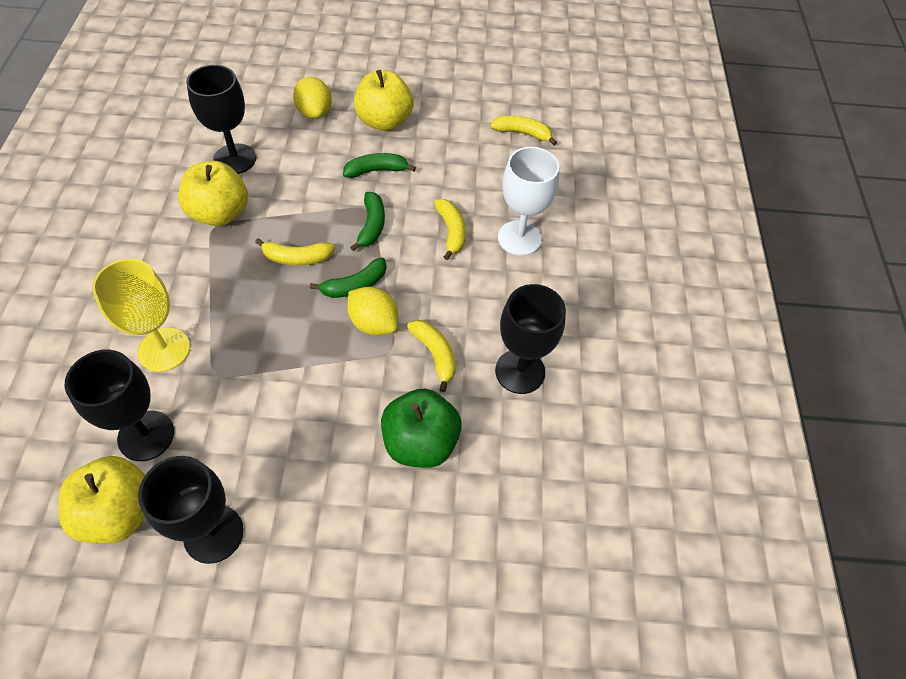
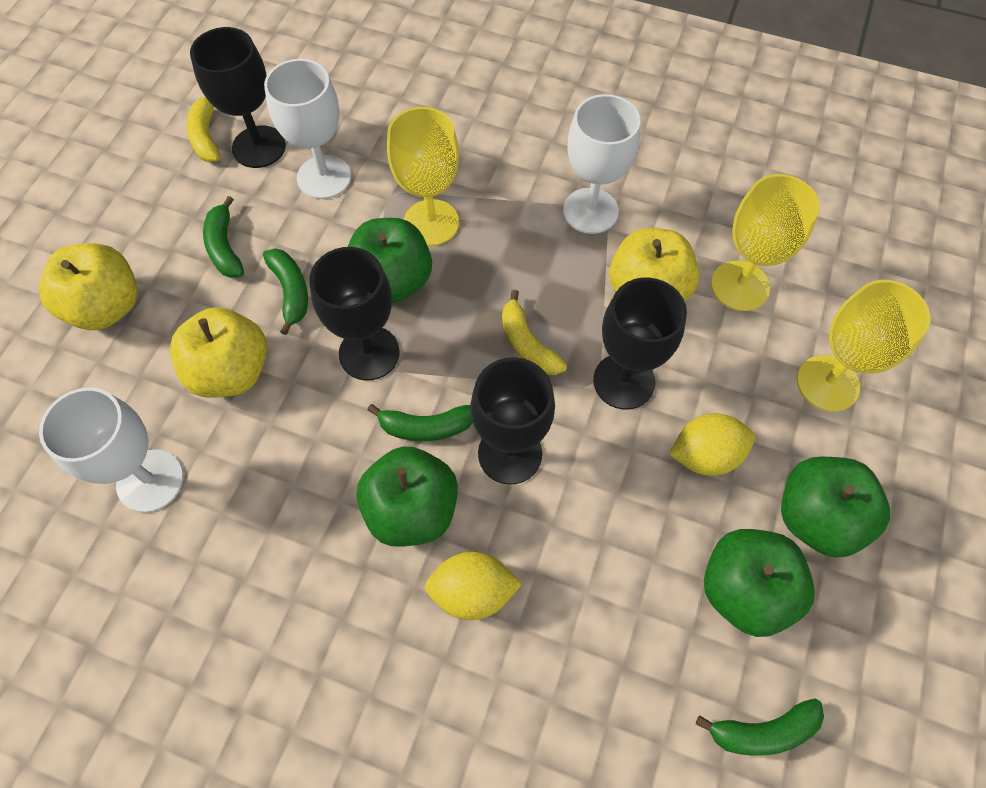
green apple: 1 -> 4
green banana: 3 -> 4
white goblet: 1 -> 3
yellow banana: 4 -> 2
yellow goblet: 1 -> 3

